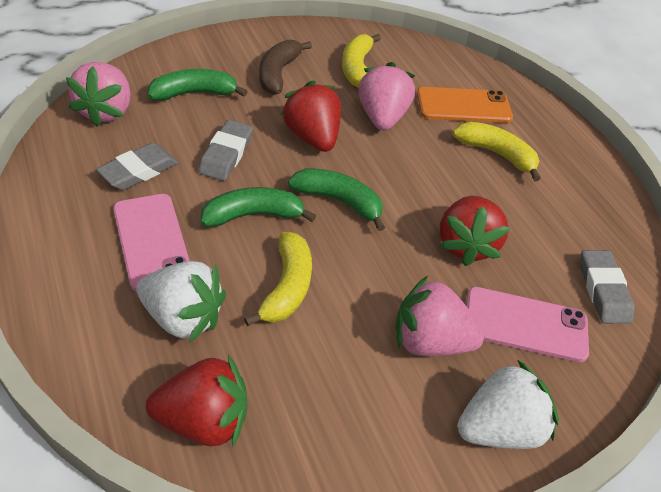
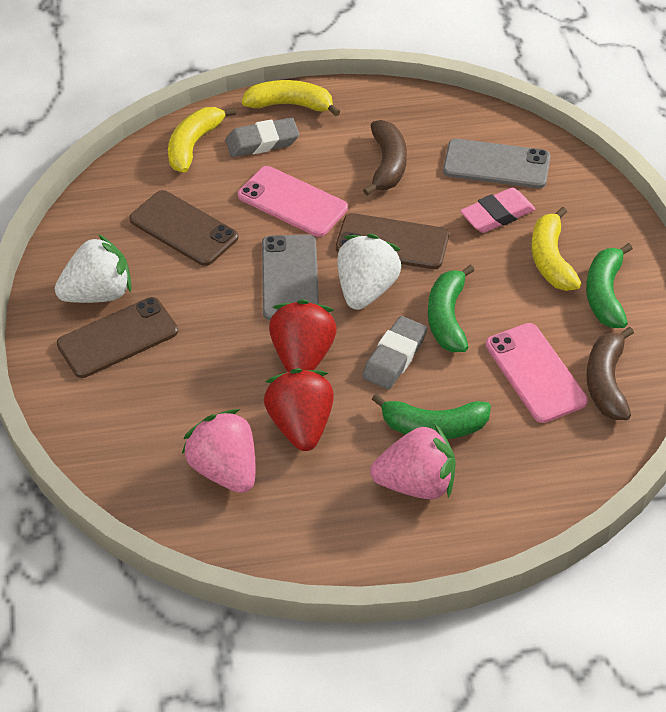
brown banana: 1 -> 2
brown phone: 0 -> 3
grey eraser: 3 -> 2
grey phone: 0 -> 2
orange phone: 1 -> 0
pink eraser: 0 -> 1
pink strawberry: 3 -> 2
red strawberry: 3 -> 2

